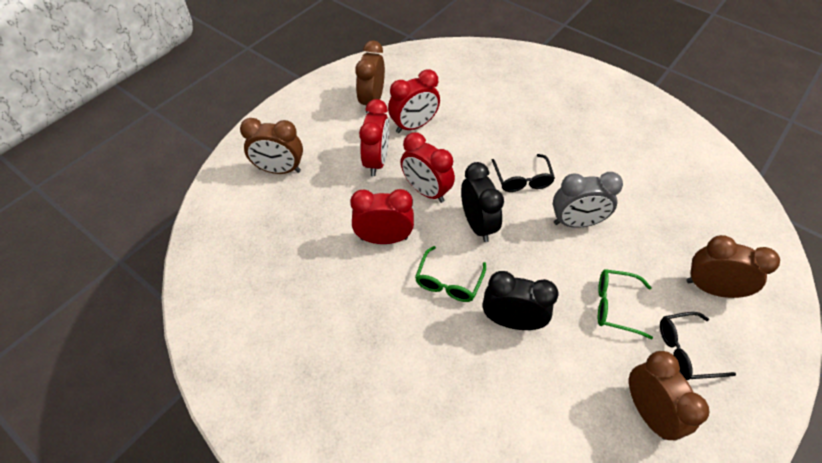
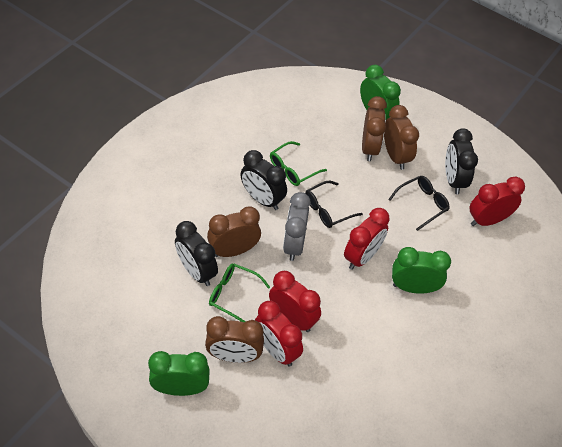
black clock: 2 -> 3
green clock: 0 -> 3

